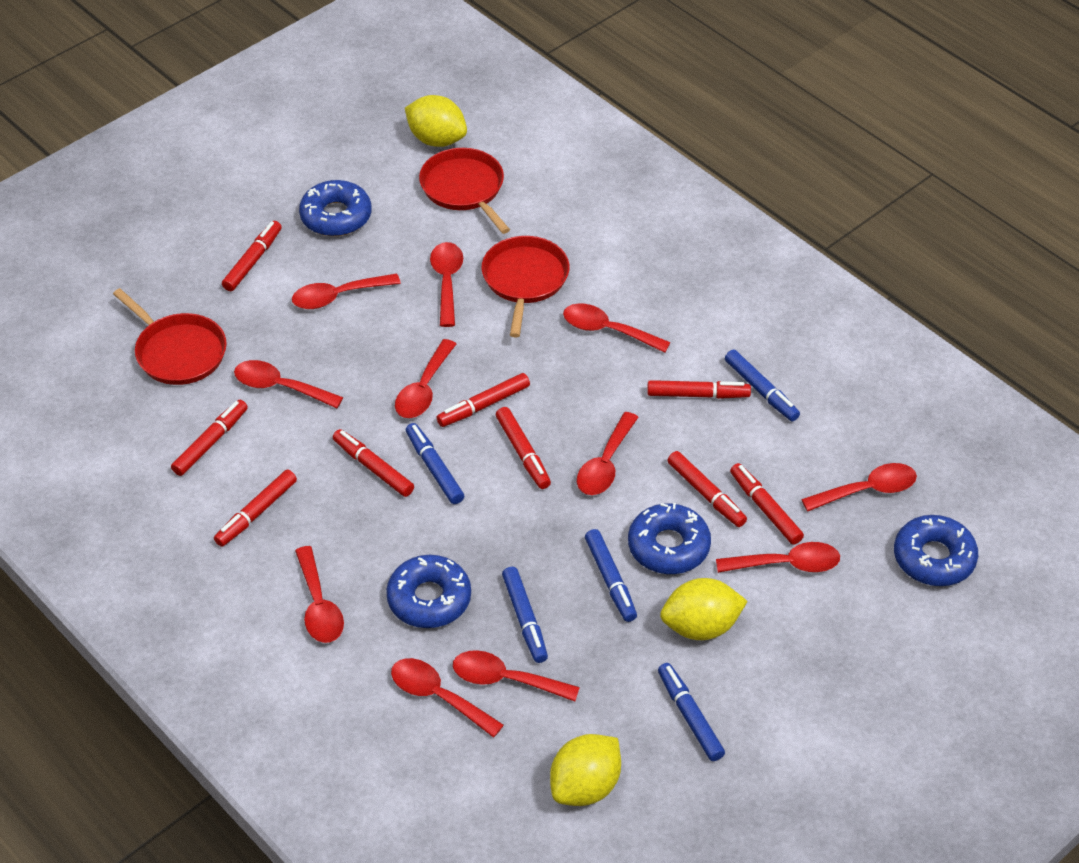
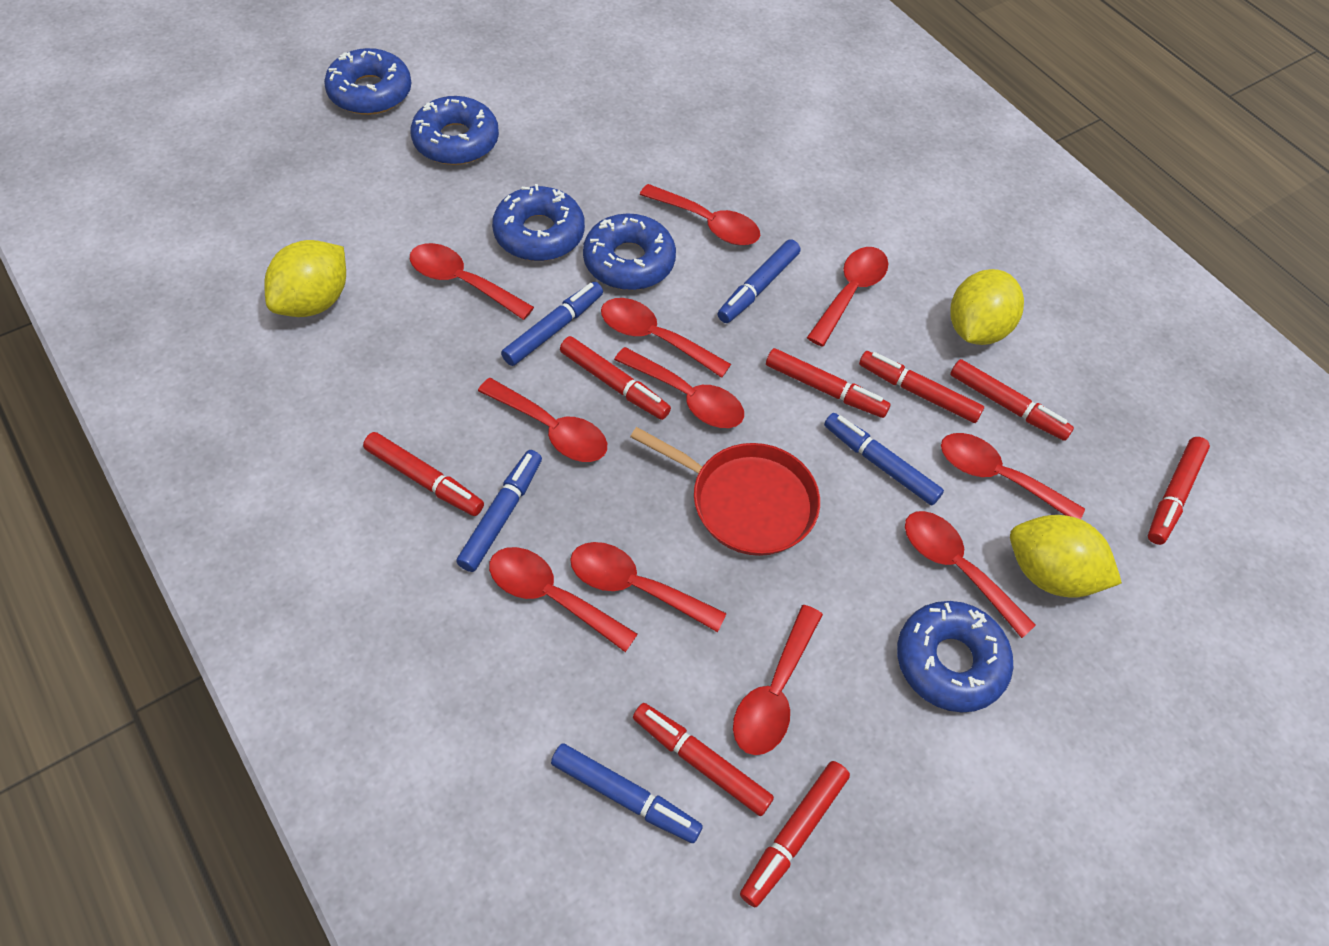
blue donut: 4 -> 5
red marker: 9 -> 8
red pan: 3 -> 1

